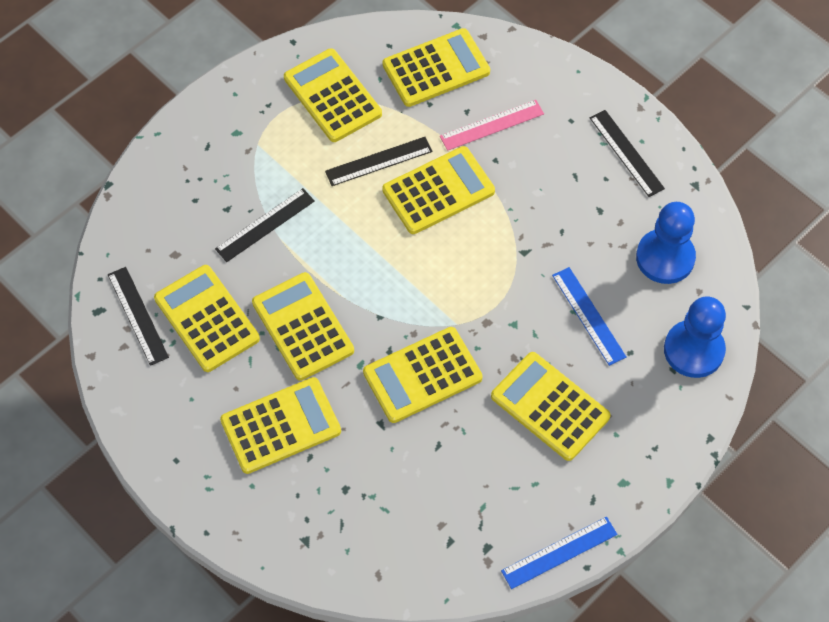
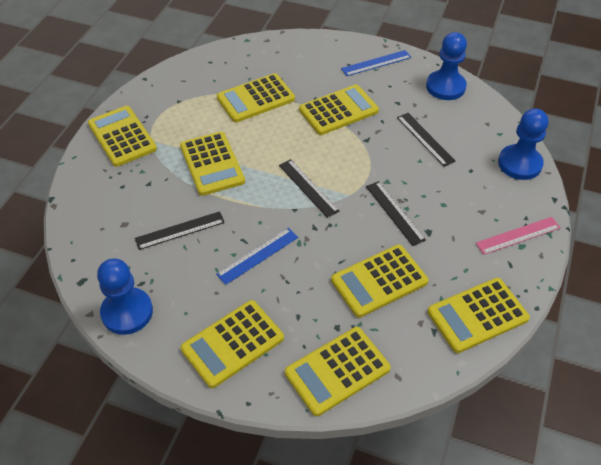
blue pawn: 2 -> 3

